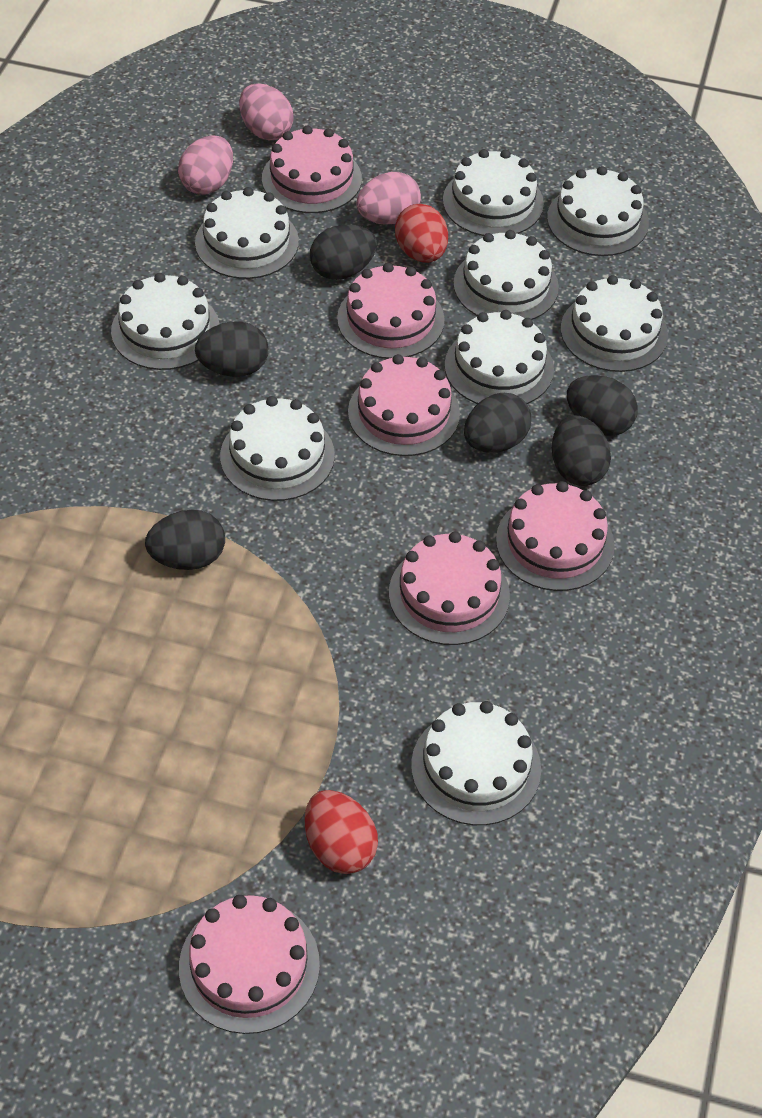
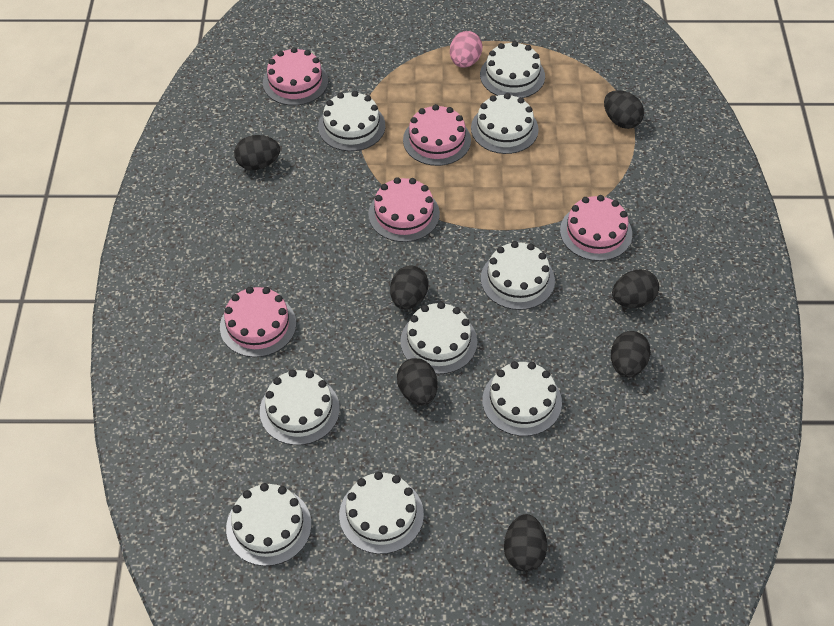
black egg: 6 -> 7
pink cake: 6 -> 5
pink egg: 3 -> 1
red egg: 2 -> 0

